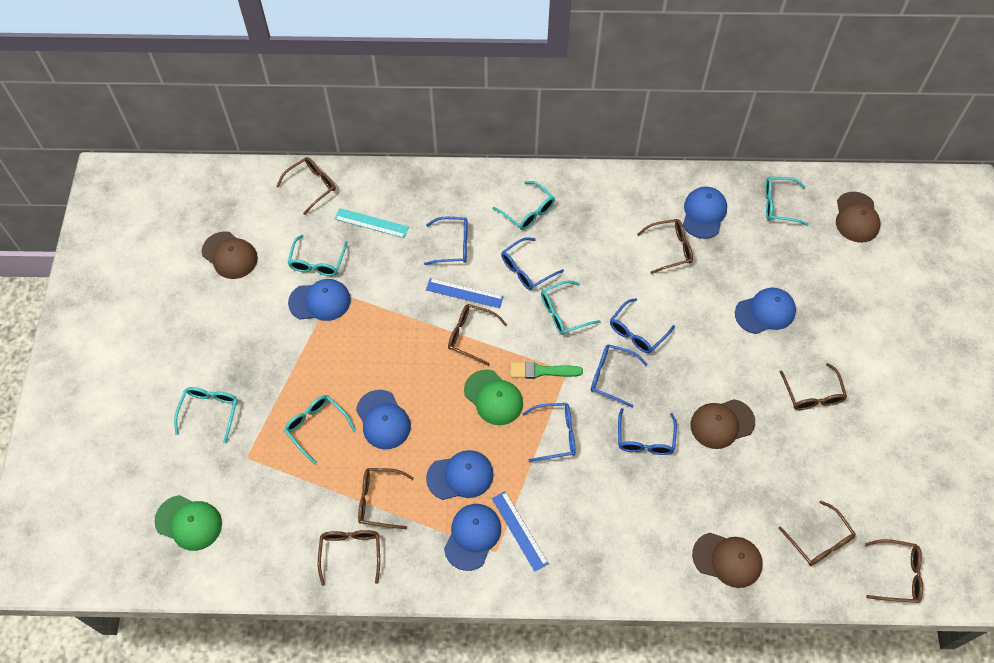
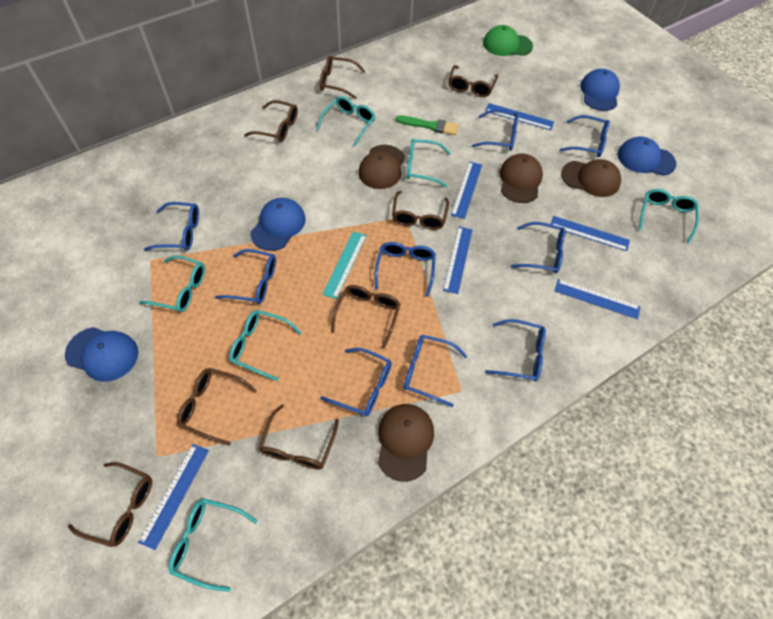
blue cap: 6 -> 4
blue glasses: 6 -> 9
blue ruler: 2 -> 6
green cap: 2 -> 1

